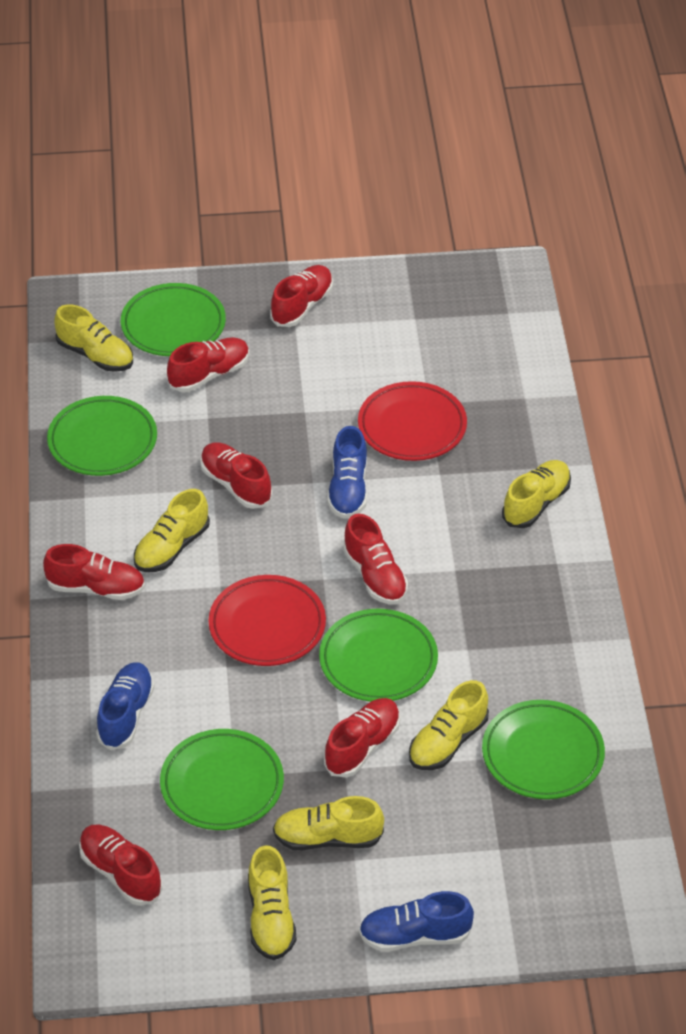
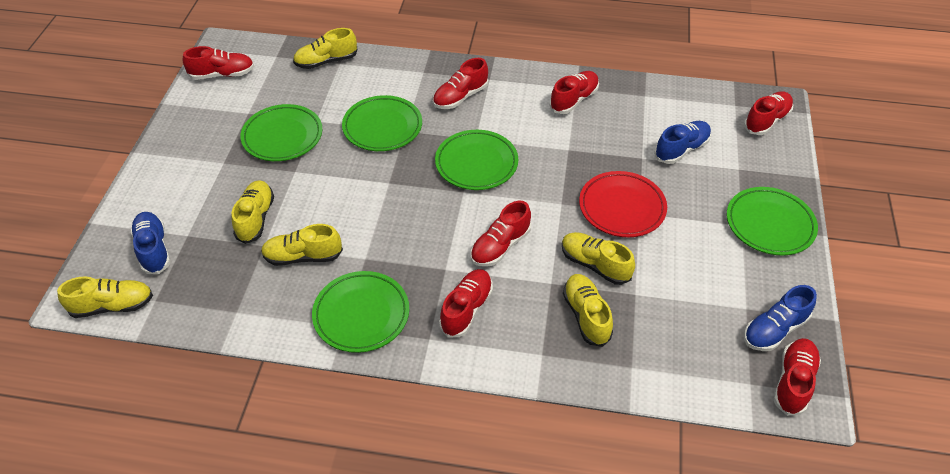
red plate: 2 -> 1

